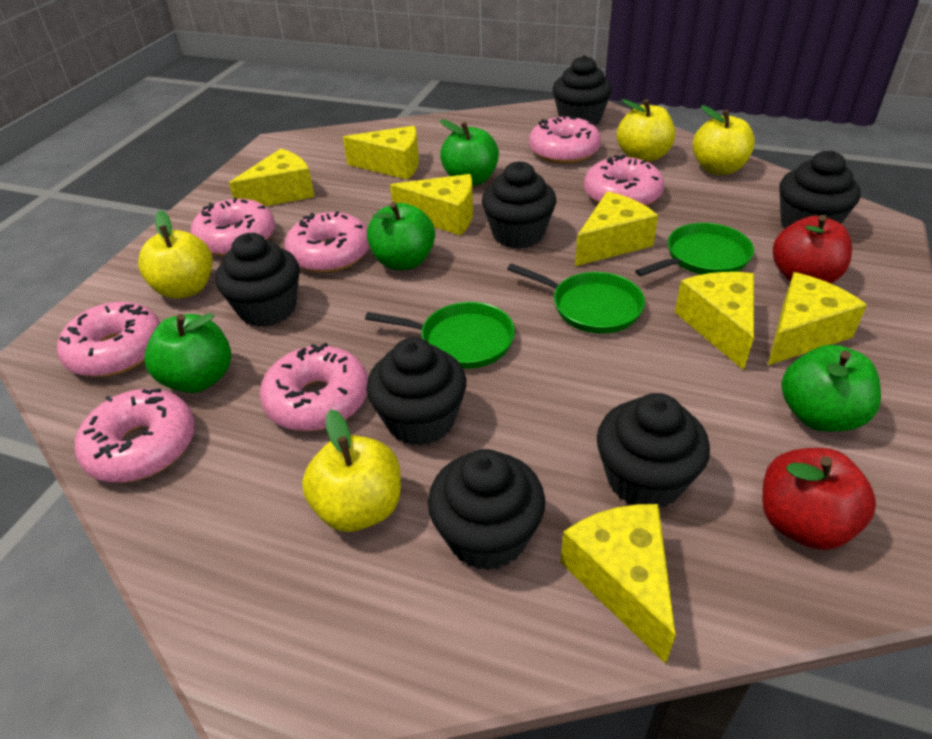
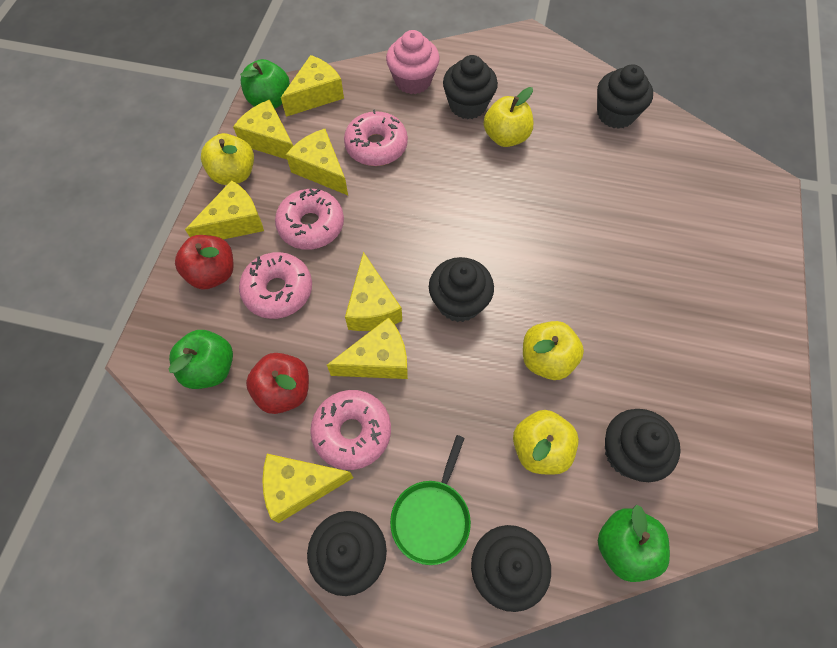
black cupcake: 7 -> 6
green apple: 4 -> 3
green pan: 3 -> 1
pink cupcake: 0 -> 1
pink donut: 7 -> 4

